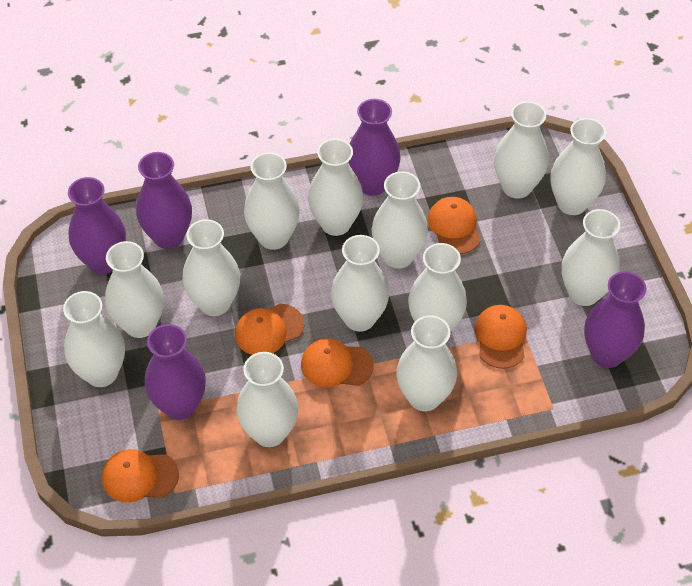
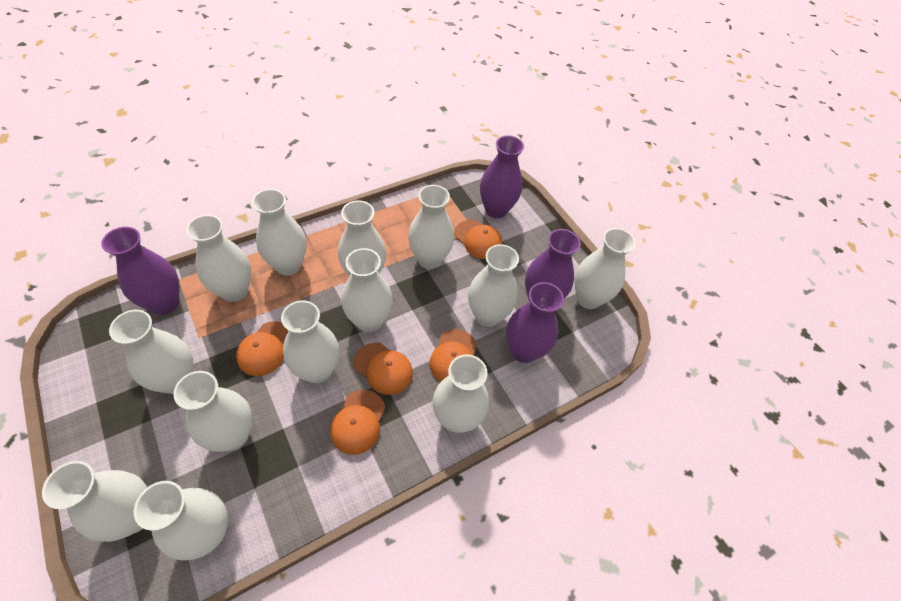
purple vase: 5 -> 4

